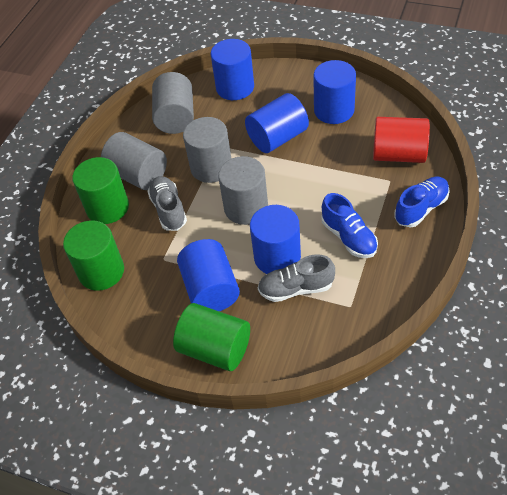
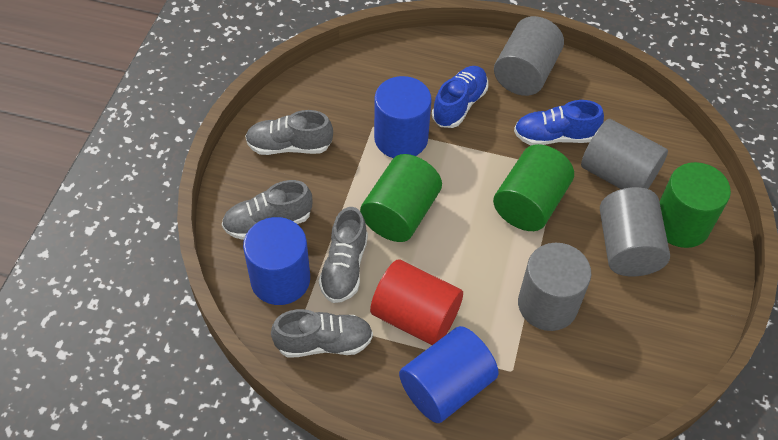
blue cylinder: 5 -> 3
grey shoe: 2 -> 4

